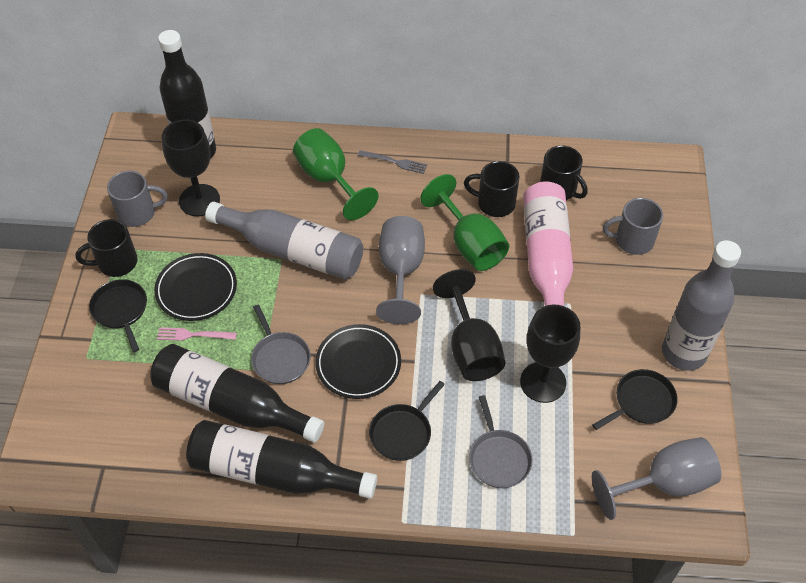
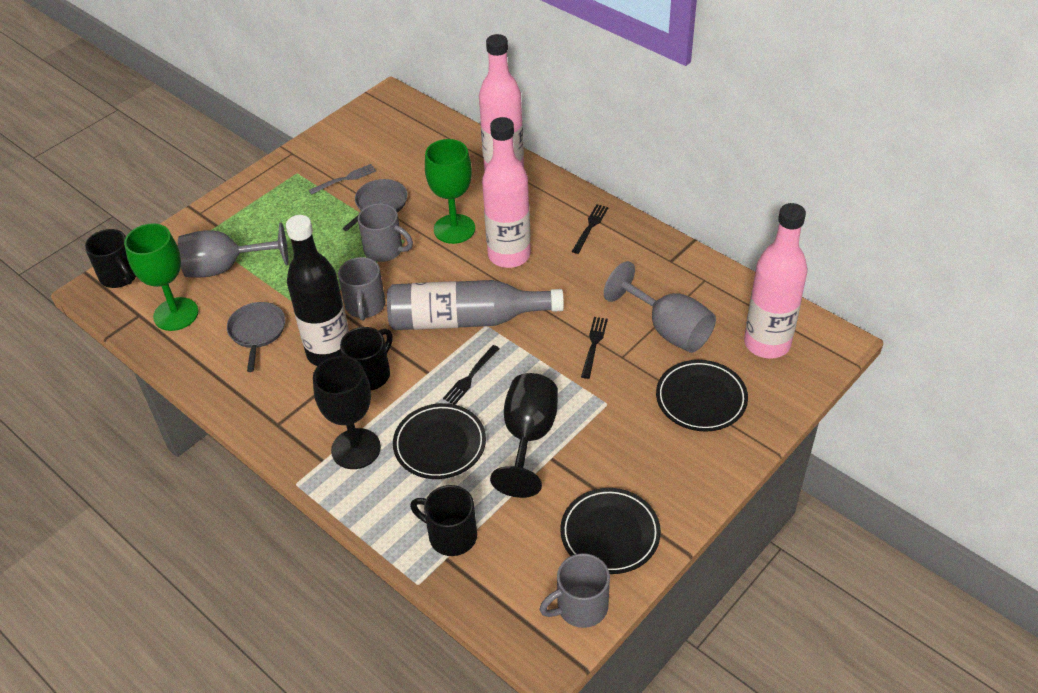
black bottle: 3 -> 1
black fork: 0 -> 3
black goblet: 3 -> 2
black pan: 3 -> 0
black plate: 2 -> 3
grey bottle: 2 -> 1
grey mug: 2 -> 3
pink bottle: 1 -> 3
pink fork: 1 -> 0

